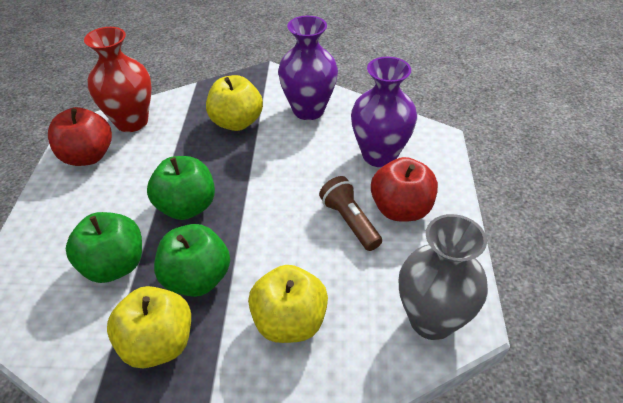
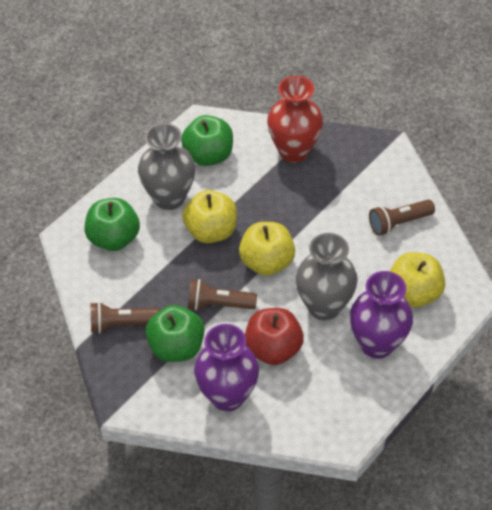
brown flashlight: 1 -> 3
grey vase: 1 -> 2
red apple: 2 -> 1

